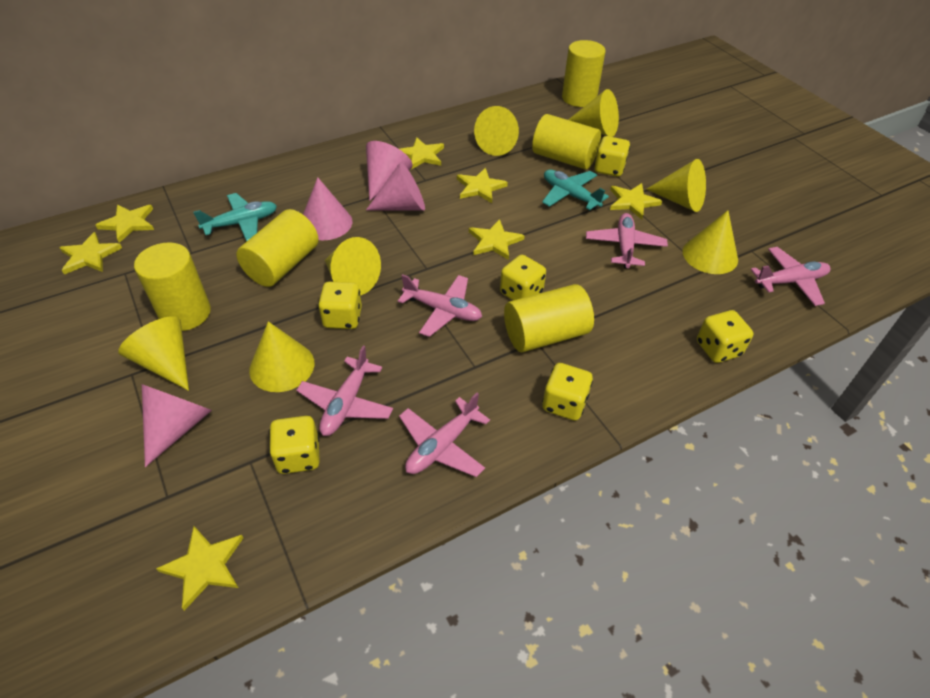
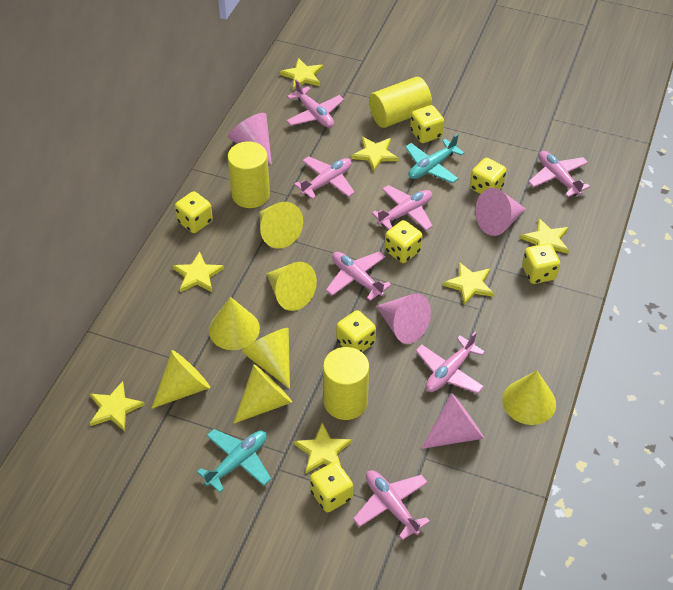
pink plane: 5 -> 7
yellow cylinder: 5 -> 3
yellow dice: 6 -> 7

